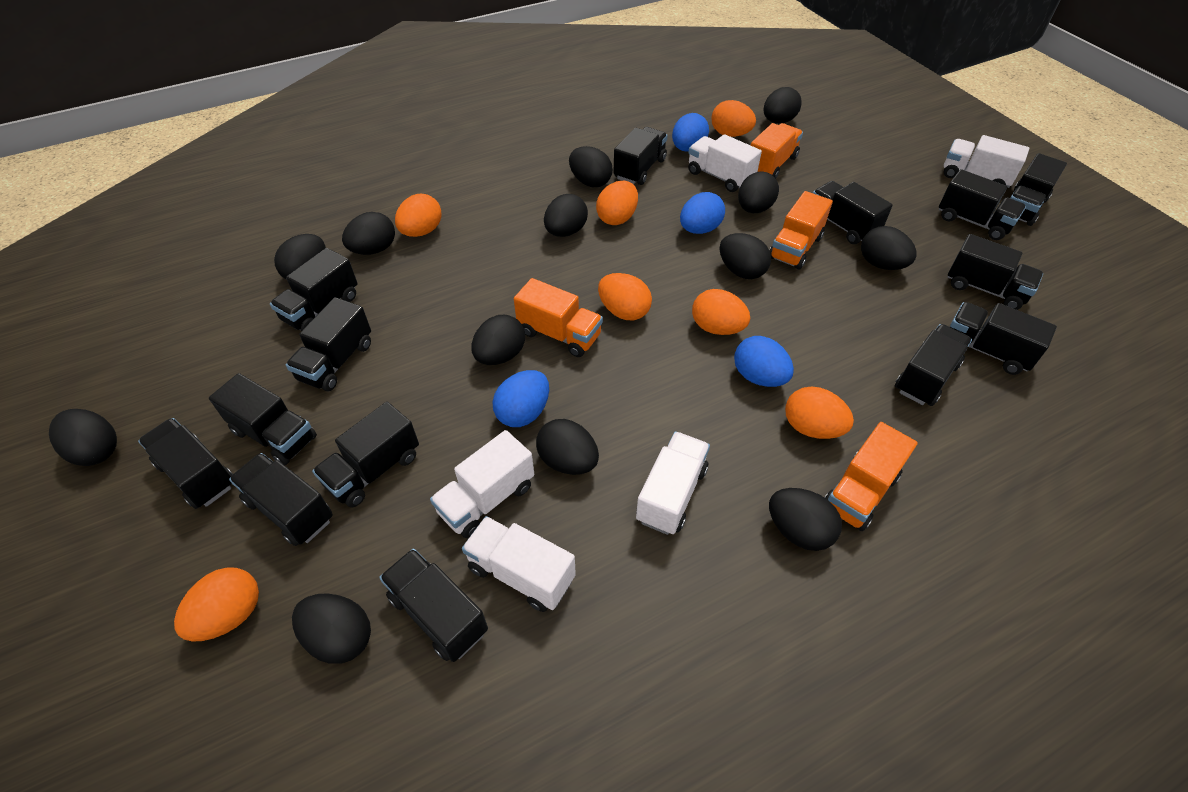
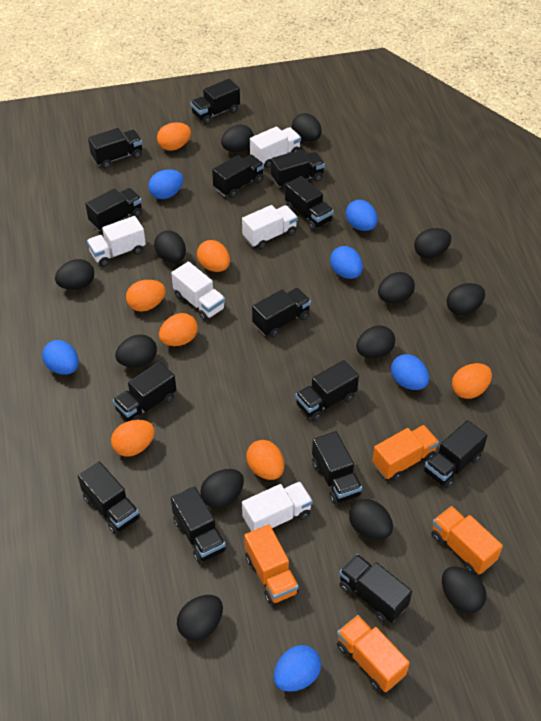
blue egg: 4 -> 6

